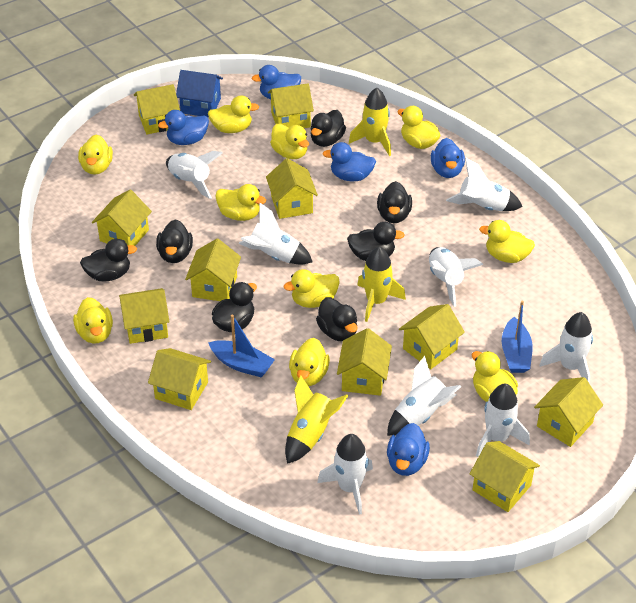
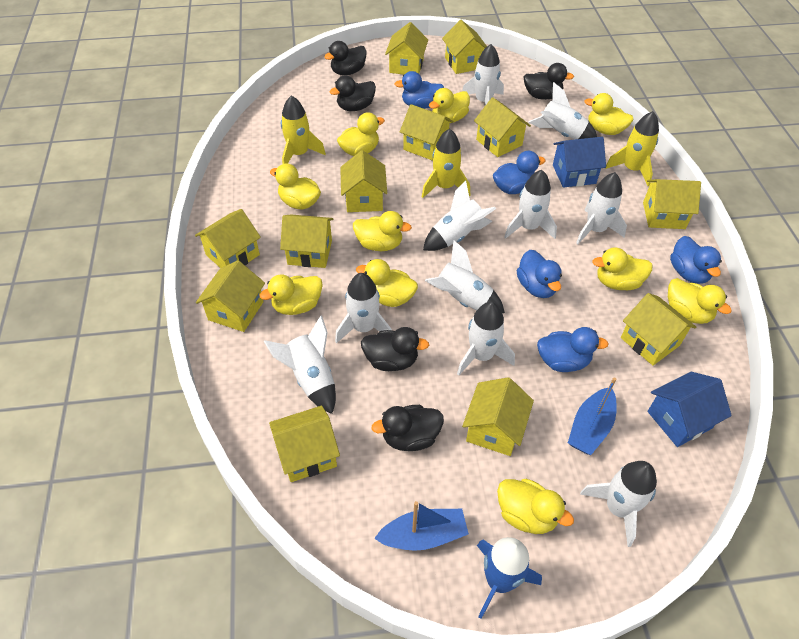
black duck: 7 -> 5
blue house: 1 -> 2
blue rocket: 0 -> 1
white rocket: 8 -> 10
yellow house: 11 -> 12

